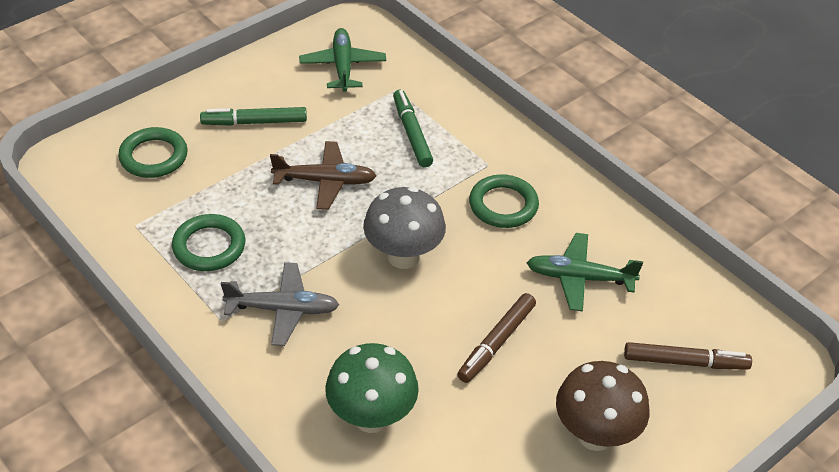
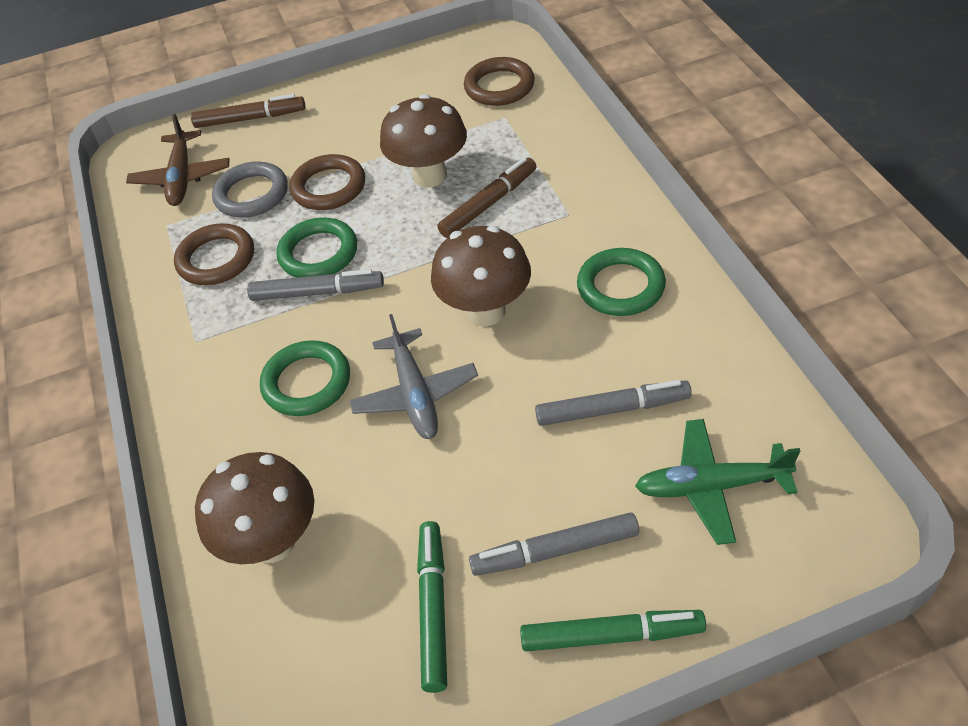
brown mushroom: 1 -> 3
brown ring: 0 -> 3
green mushroom: 1 -> 0
green plane: 2 -> 1
grey marker: 0 -> 3
grey mushroom: 1 -> 0
grey ring: 0 -> 1

